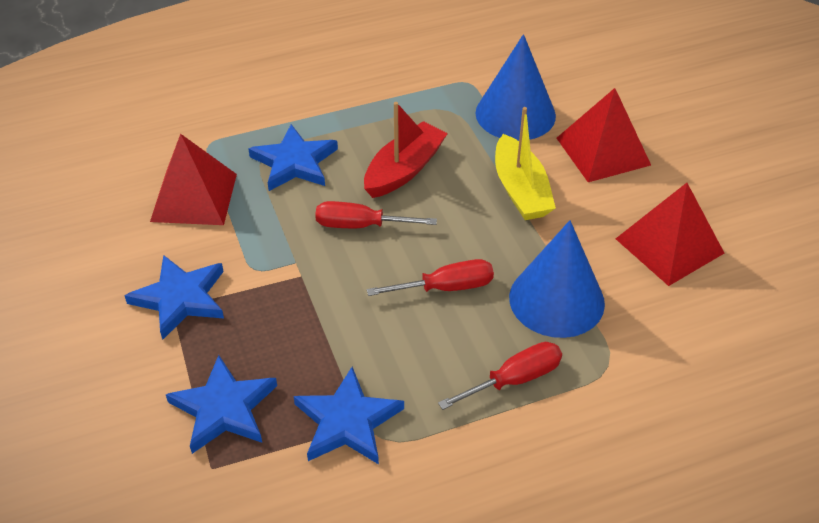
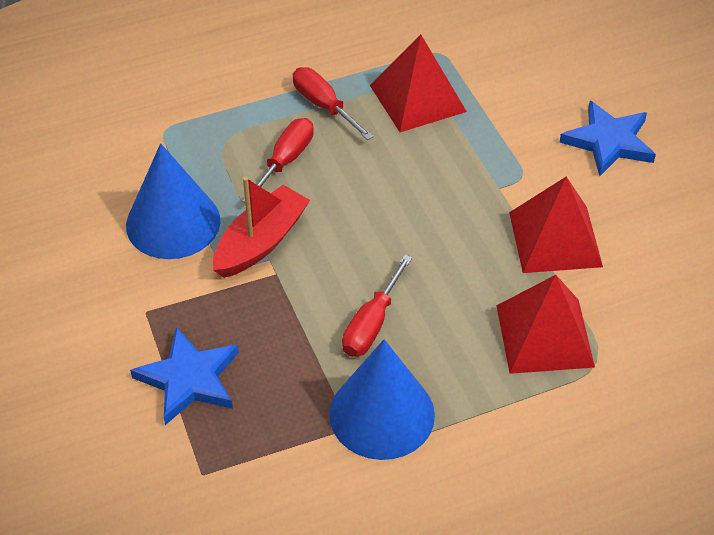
blue star: 4 -> 2
yellow boat: 1 -> 0

